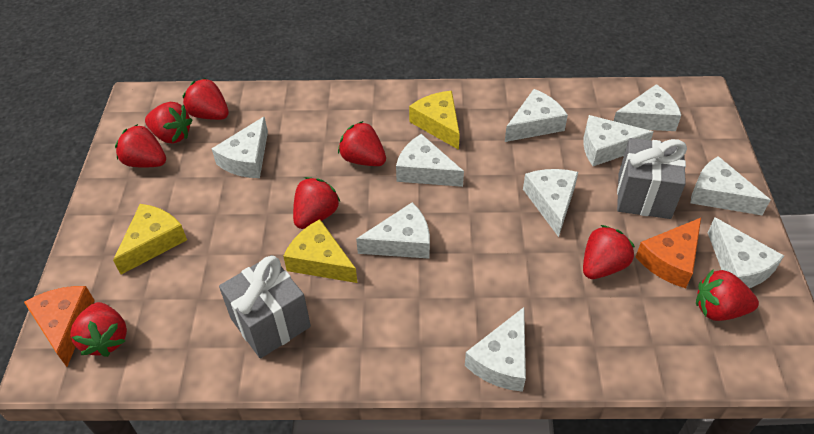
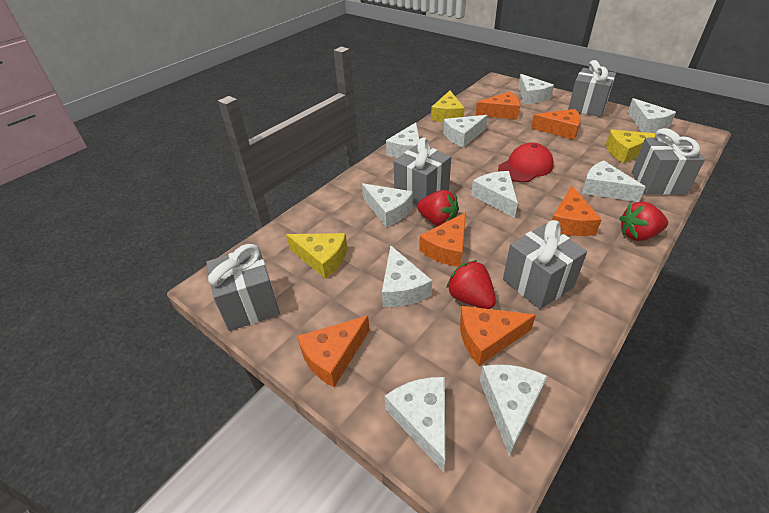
grey gift: 2 -> 5
orange cheese: 2 -> 6
red cap: 0 -> 1
red strawberry: 8 -> 3

